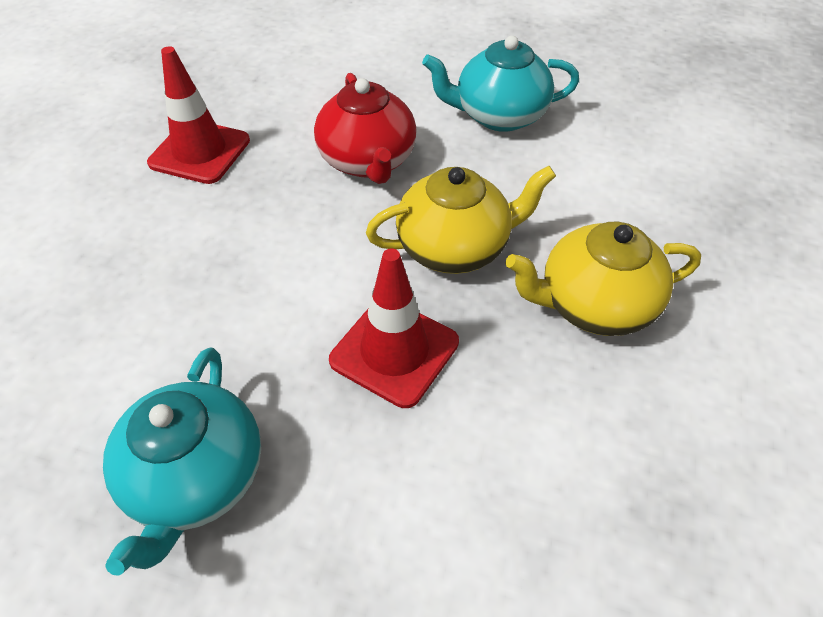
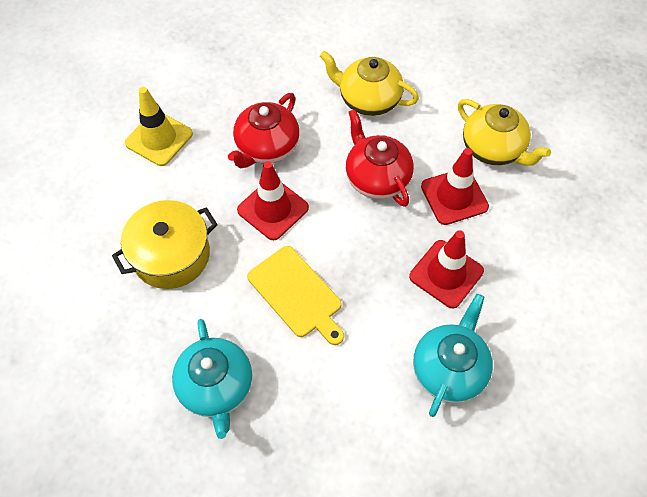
red teapot: 1 -> 2
red traffic cone: 2 -> 3
yellow cutting board: 0 -> 1
yellow pot: 0 -> 1
yellow traffic cone: 0 -> 1

